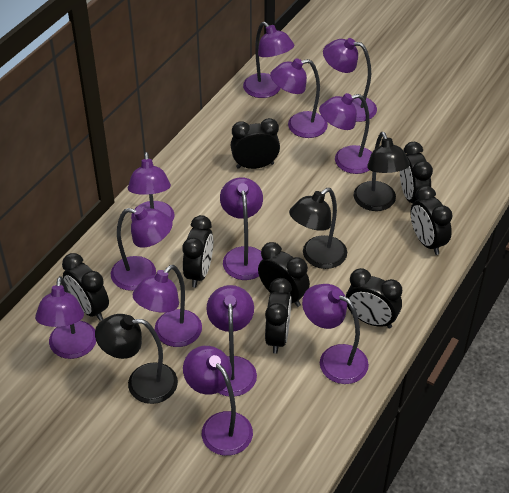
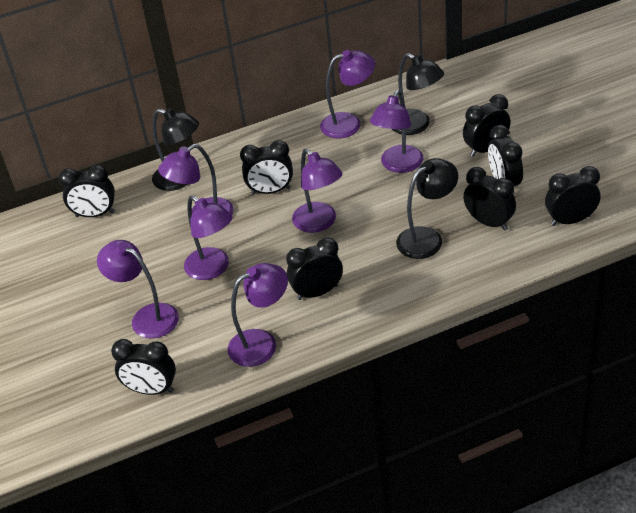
purple lamp: 12 -> 7

